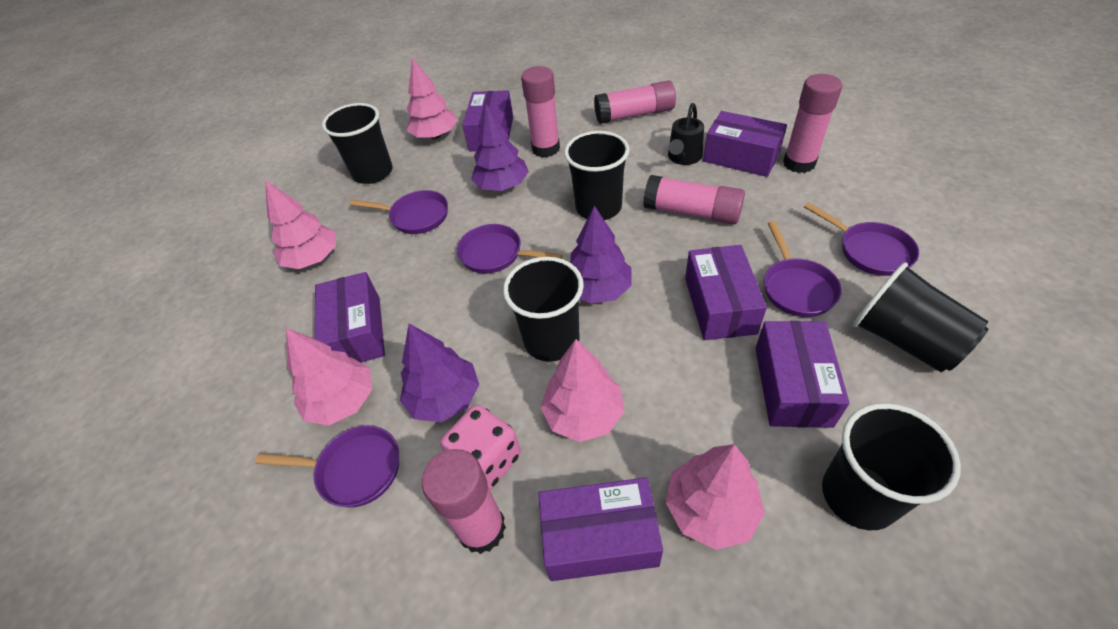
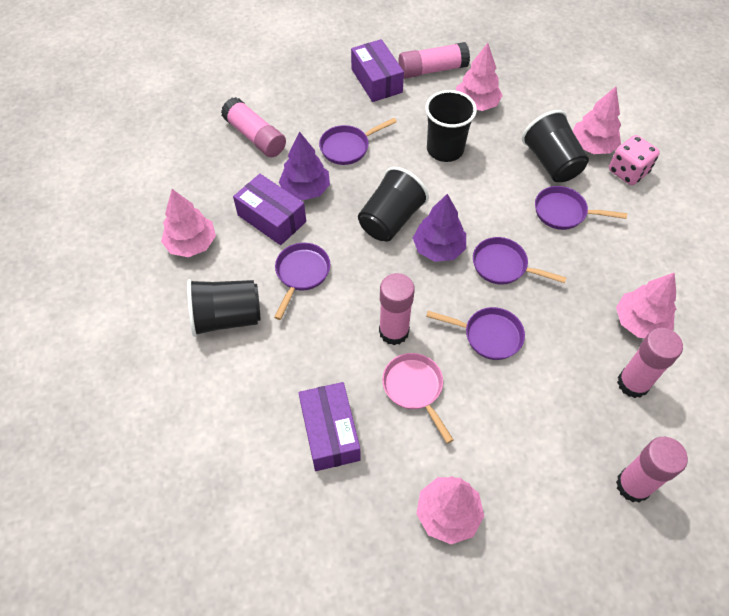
black cup: 5 -> 4
black watering can: 1 -> 0
pink pan: 0 -> 1
purple box: 6 -> 3
purple tree: 3 -> 2

